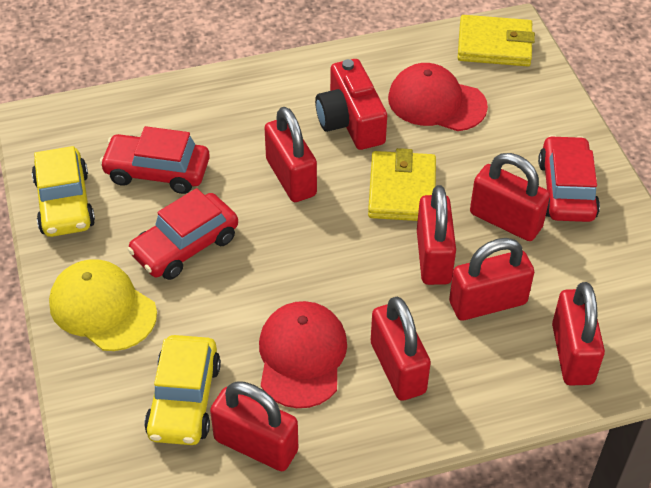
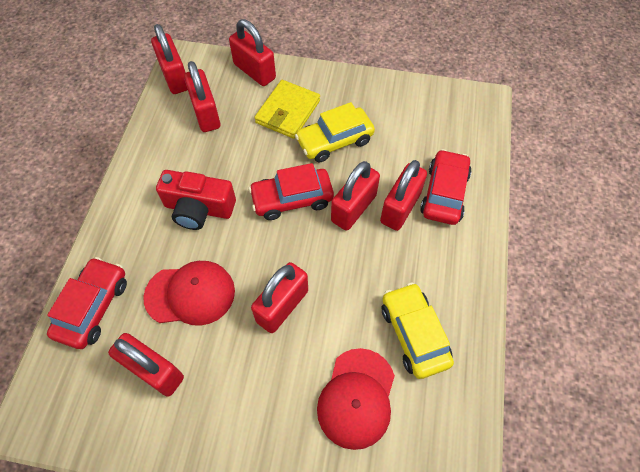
yellow cap: 1 -> 0
yellow wallet: 2 -> 1

